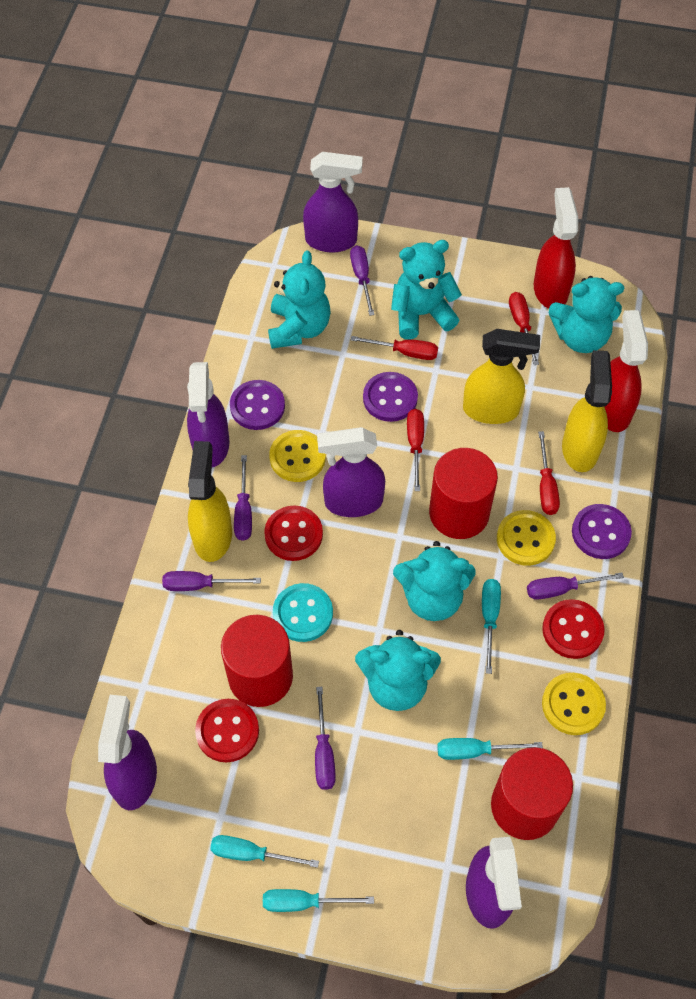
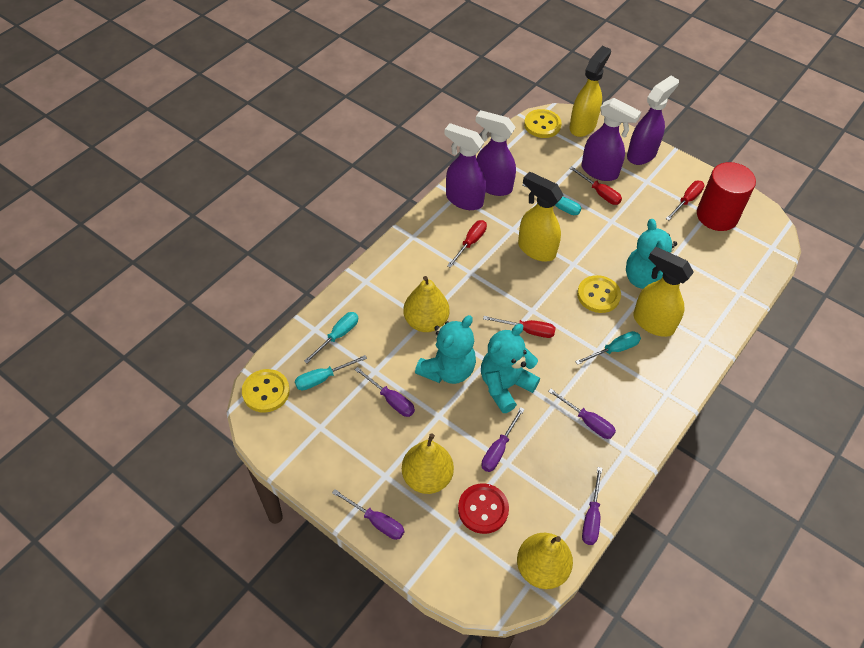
purple button: 3 -> 0
purple spray bottle: 5 -> 4
red button: 3 -> 1
red cylinder: 3 -> 1
red spray bottle: 2 -> 0
turquoise button: 1 -> 0
turquoise teddy bear: 5 -> 3
yellow pear: 0 -> 3

